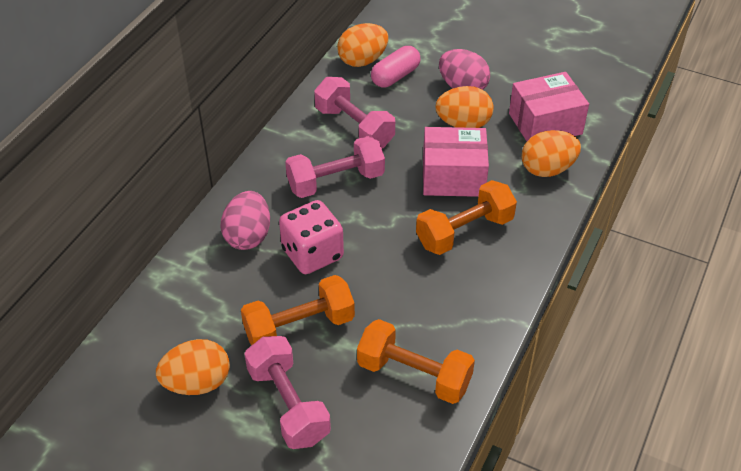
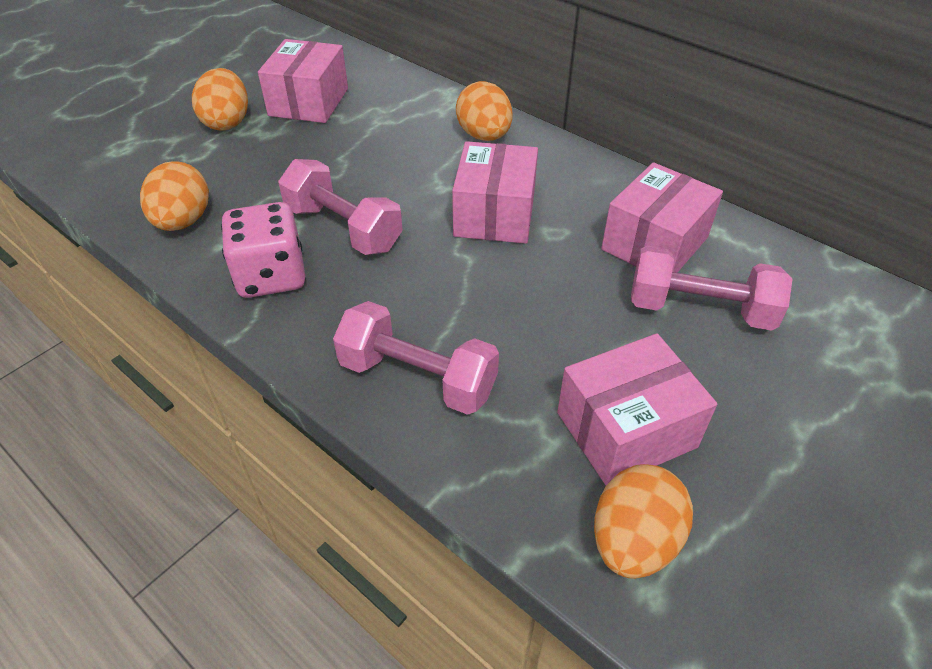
orange dumbbell: 3 -> 0
pink box: 2 -> 4
pink capsule: 1 -> 0
pink egg: 2 -> 0

